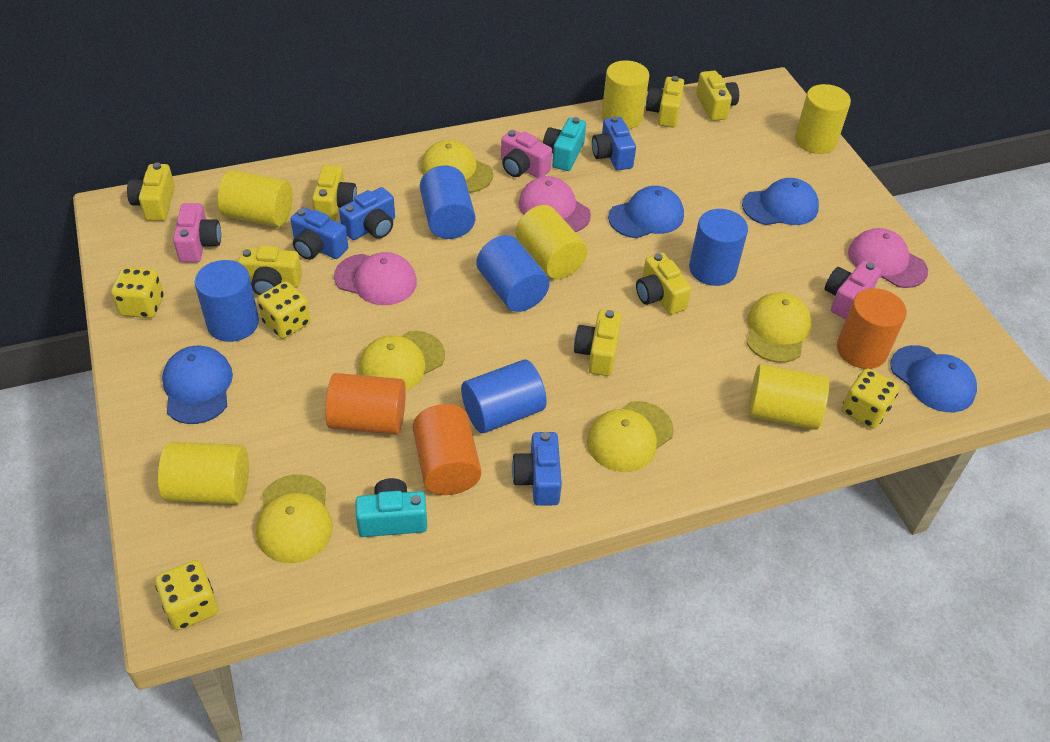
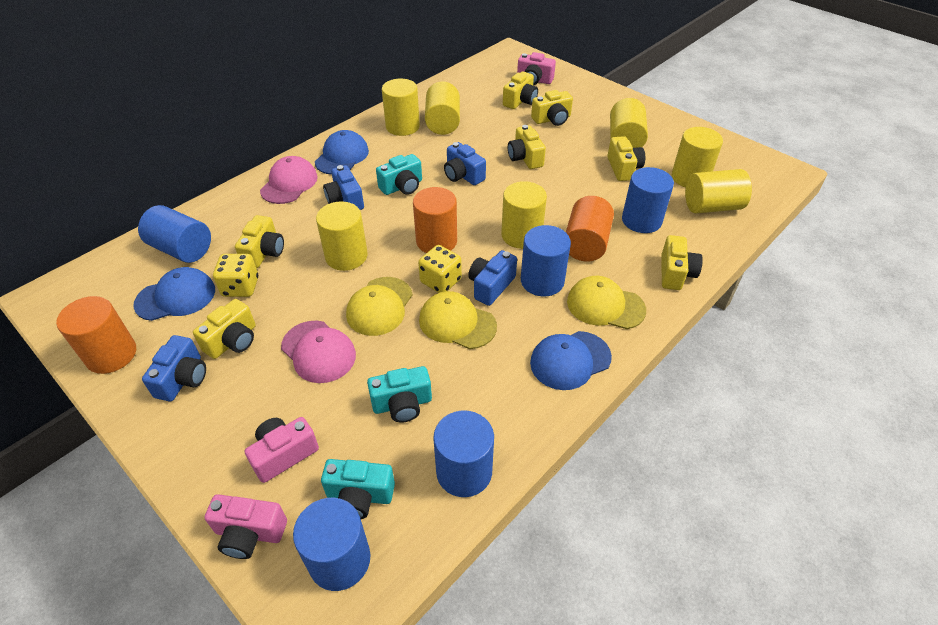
blue cap: 4 -> 3
pink cap: 3 -> 2
turquoise camera: 2 -> 3
yellow cap: 5 -> 3
yellow cylinder: 6 -> 7
yellow dice: 4 -> 2

